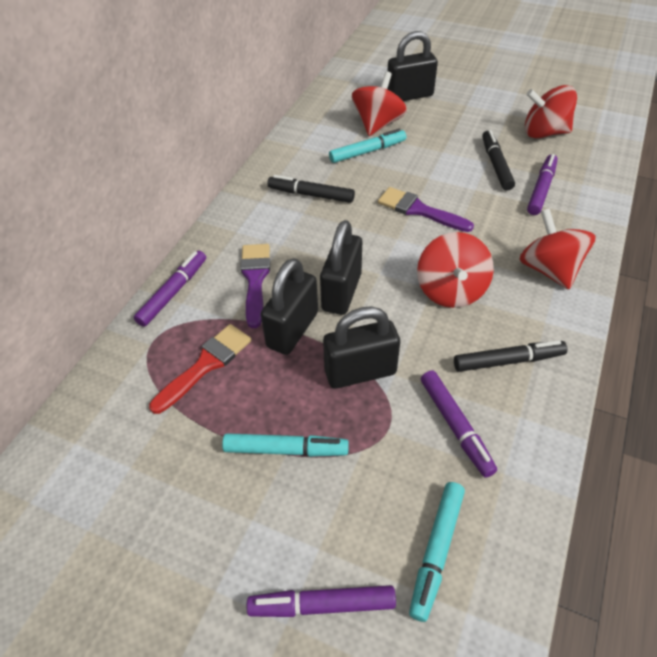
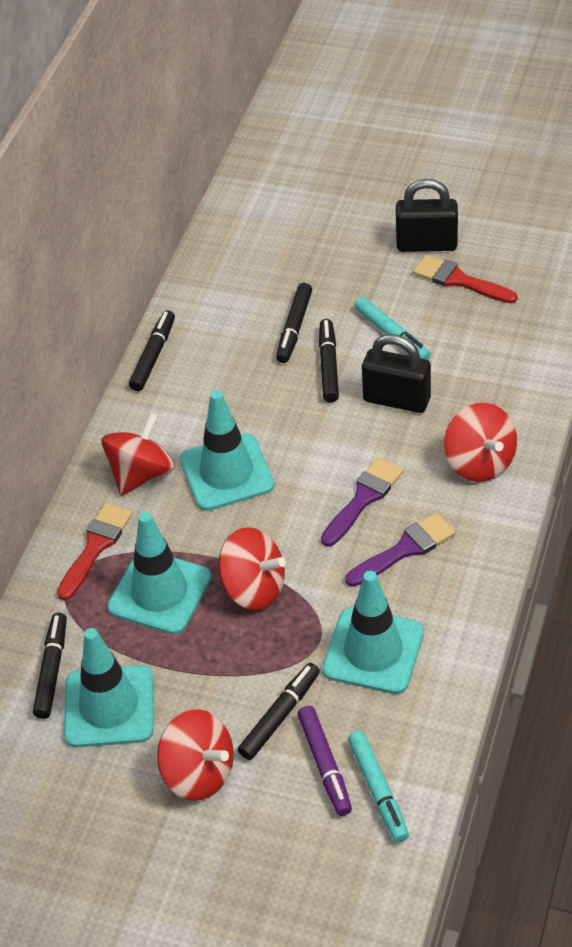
black marker: 3 -> 5
black padlock: 4 -> 2
purple marker: 4 -> 1
red brush: 1 -> 2
turquoise marker: 3 -> 2
turquoise traffic cone: 0 -> 4

